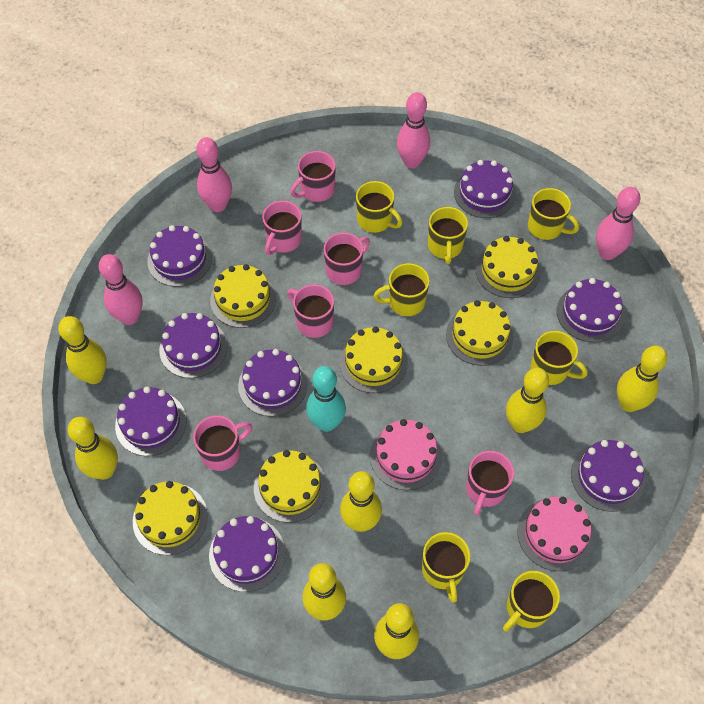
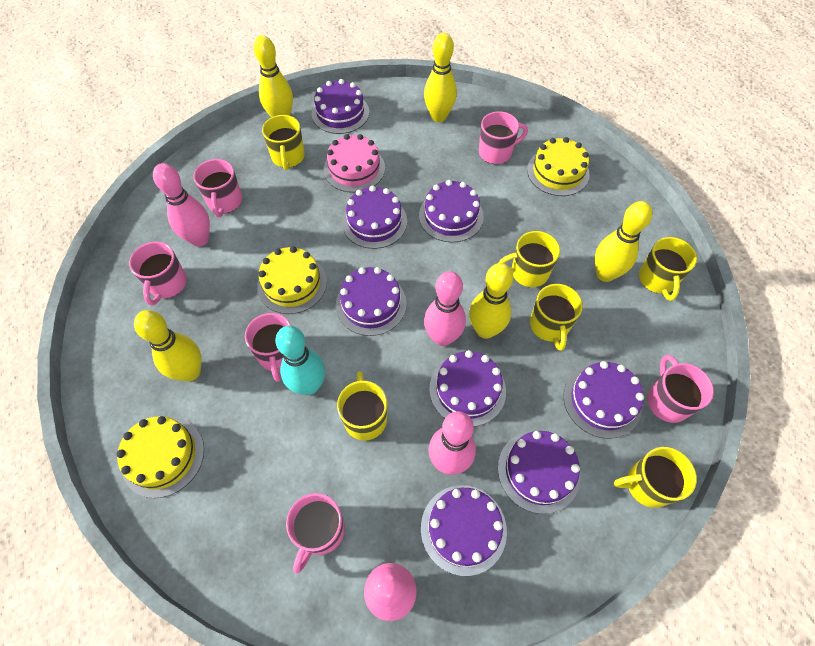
pink cake: 2 -> 1
yellow bowling pin: 7 -> 5
yellow cake: 6 -> 3
yellow mug: 7 -> 6

